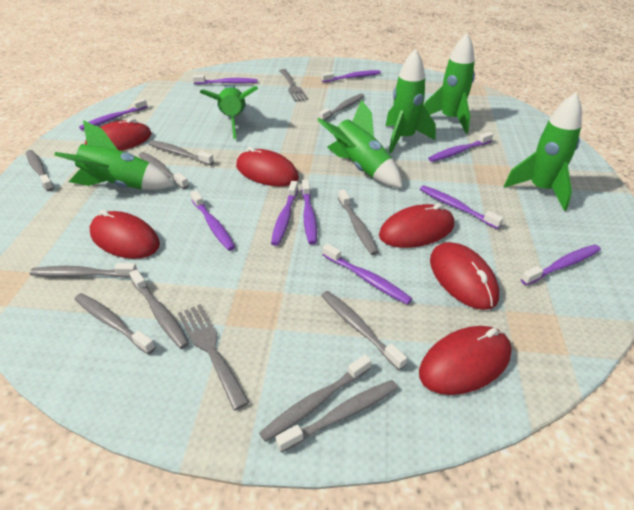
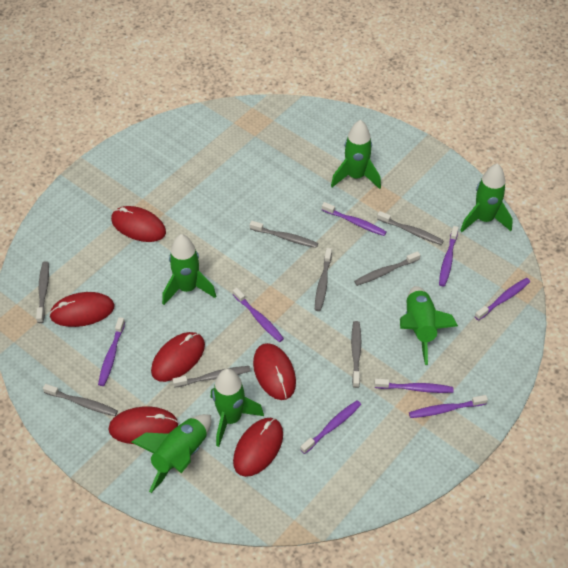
grey fork: 2 -> 0
grey toothbrush: 11 -> 8
purple toothbrush: 10 -> 8

